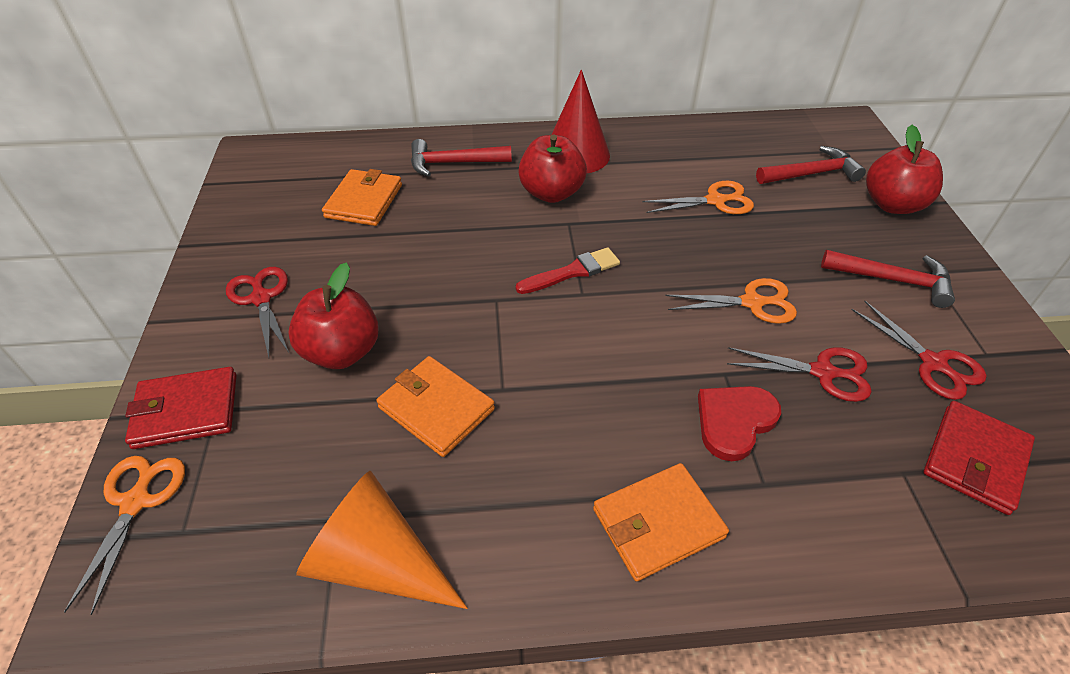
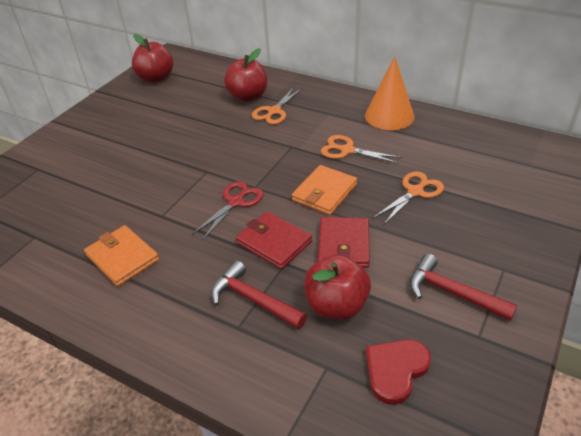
orange wallet: 3 -> 2
red brush: 1 -> 0
red cone: 1 -> 0
red hammer: 3 -> 2
red scissors: 3 -> 1

